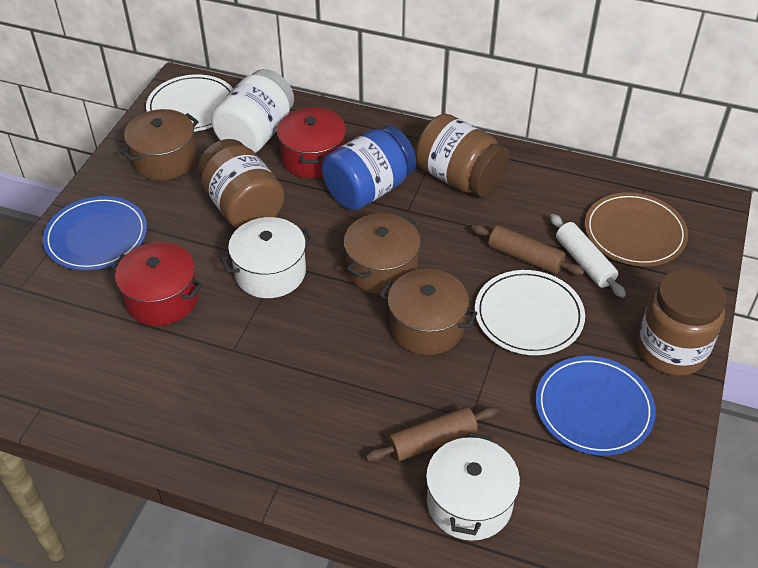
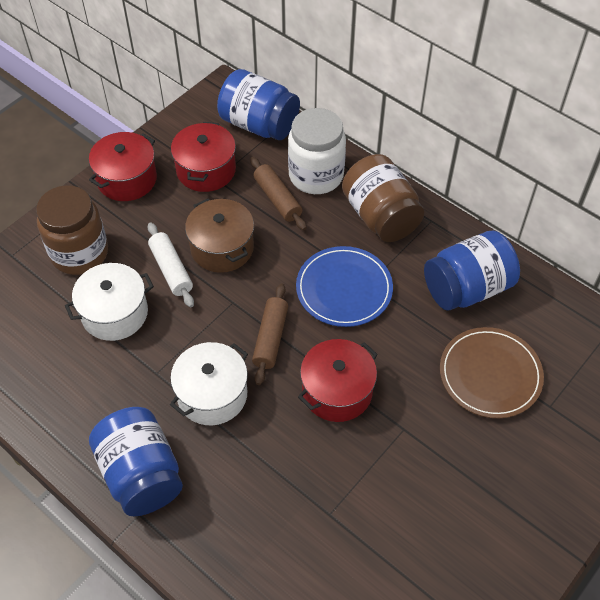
blue jar: 1 -> 3
blue plate: 2 -> 1
brown jar: 3 -> 2
brown pot: 3 -> 1
red pot: 2 -> 3
white plate: 2 -> 0

